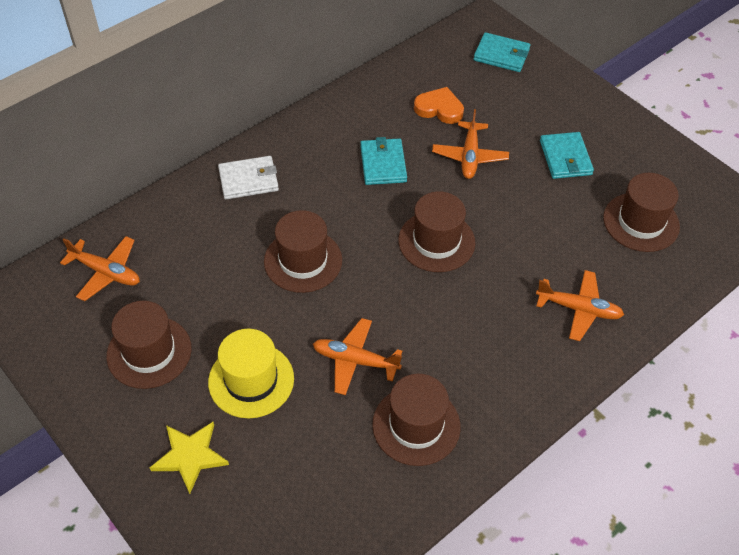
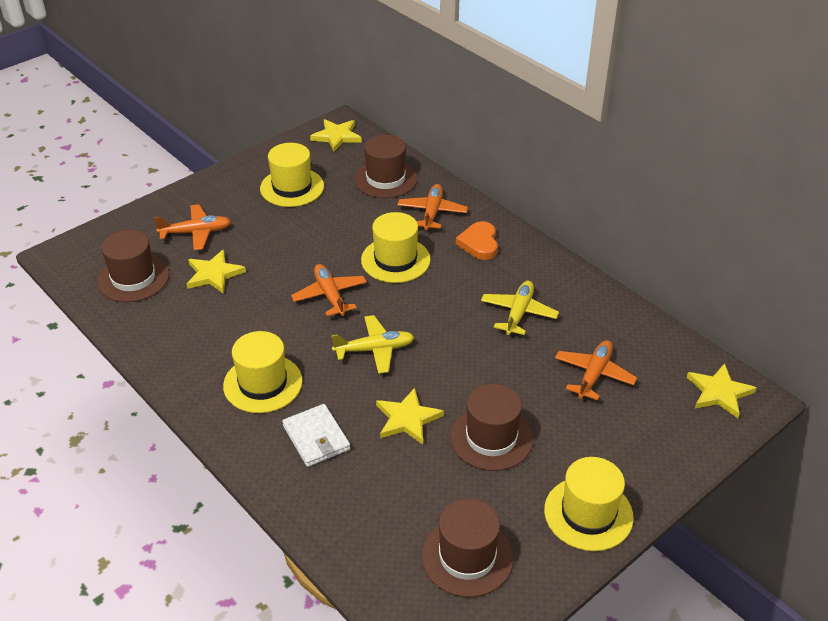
brown hat: 5 -> 4
turquoise wallet: 3 -> 0
yellow hat: 1 -> 4
yellow plane: 0 -> 2
yellow star: 1 -> 4

